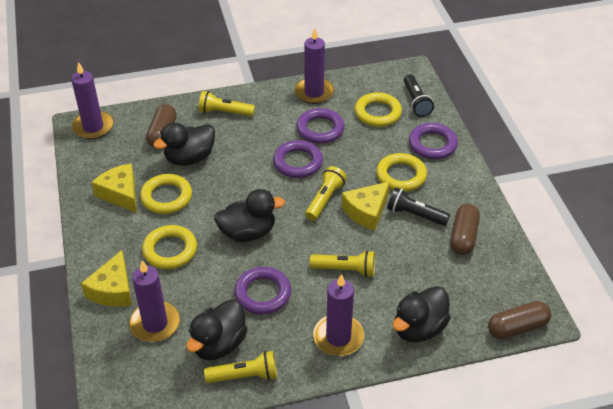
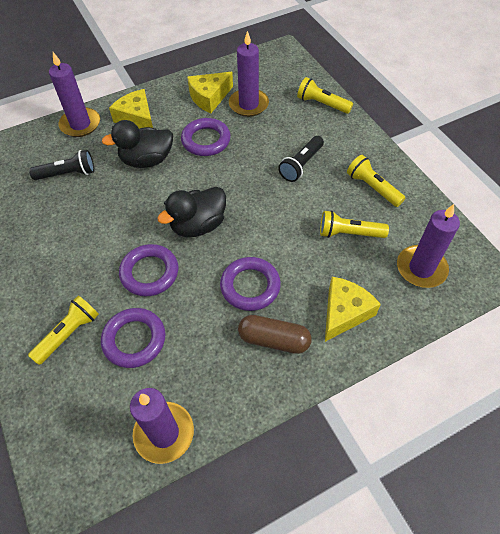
black duck: 4 -> 2
brown capsule: 3 -> 1
yellow ring: 4 -> 0

